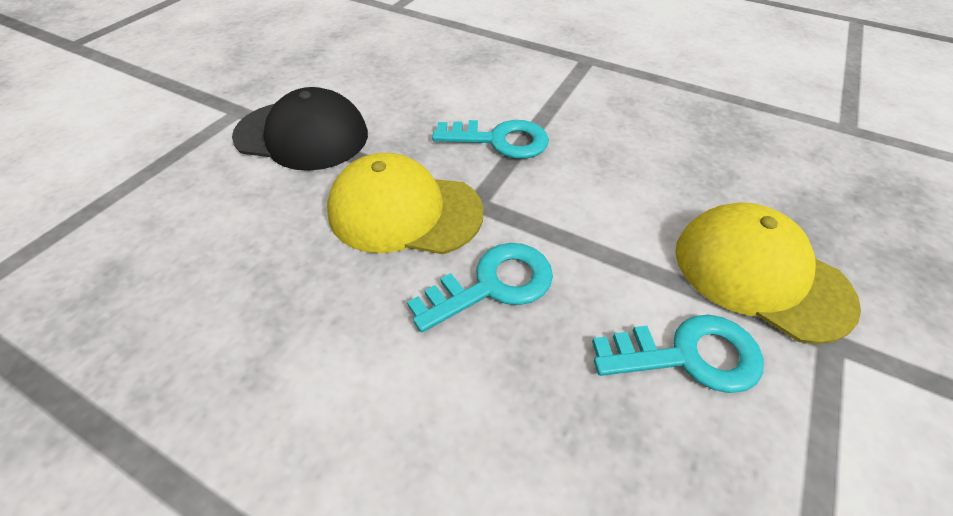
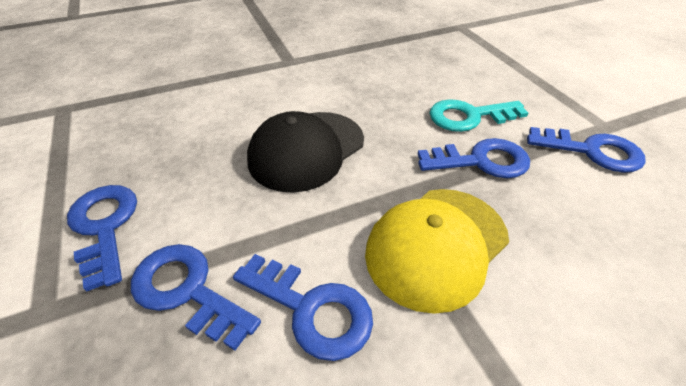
blue key: 0 -> 5
turquoise key: 3 -> 1
yellow cap: 2 -> 1

